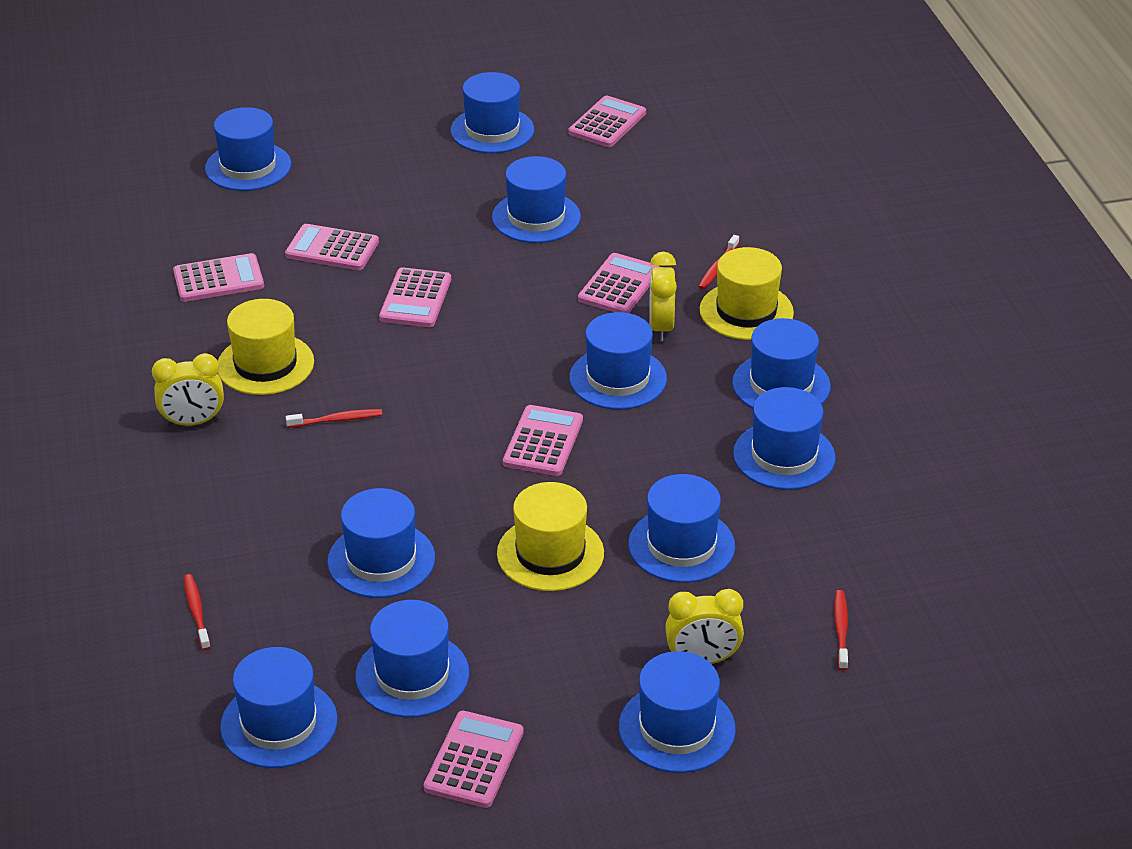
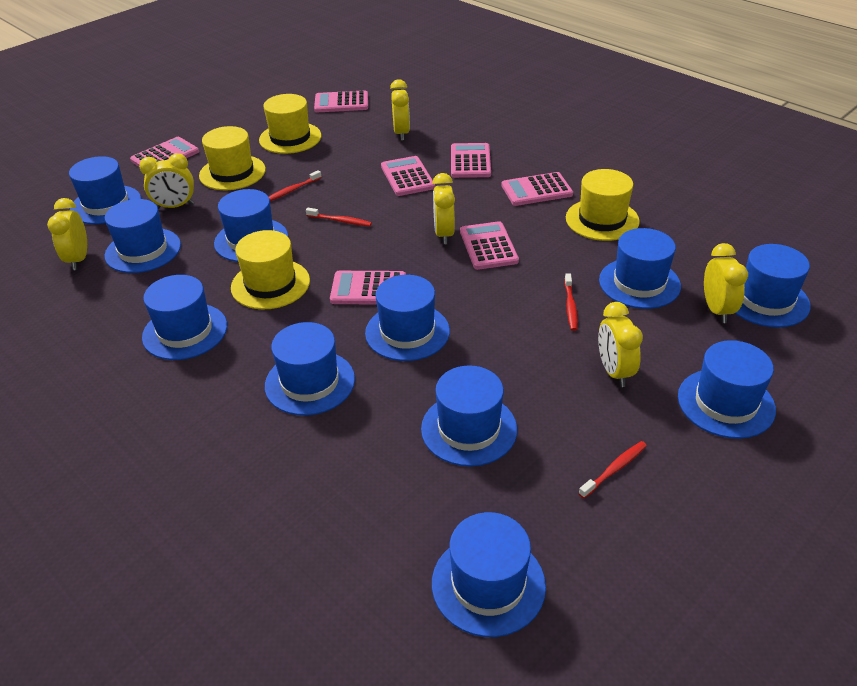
yellow clock: 3 -> 6
yellow hat: 3 -> 4

